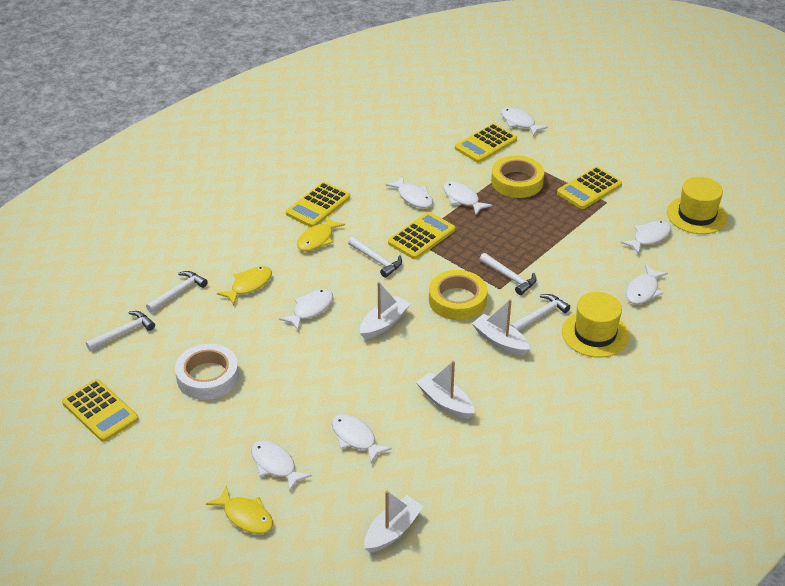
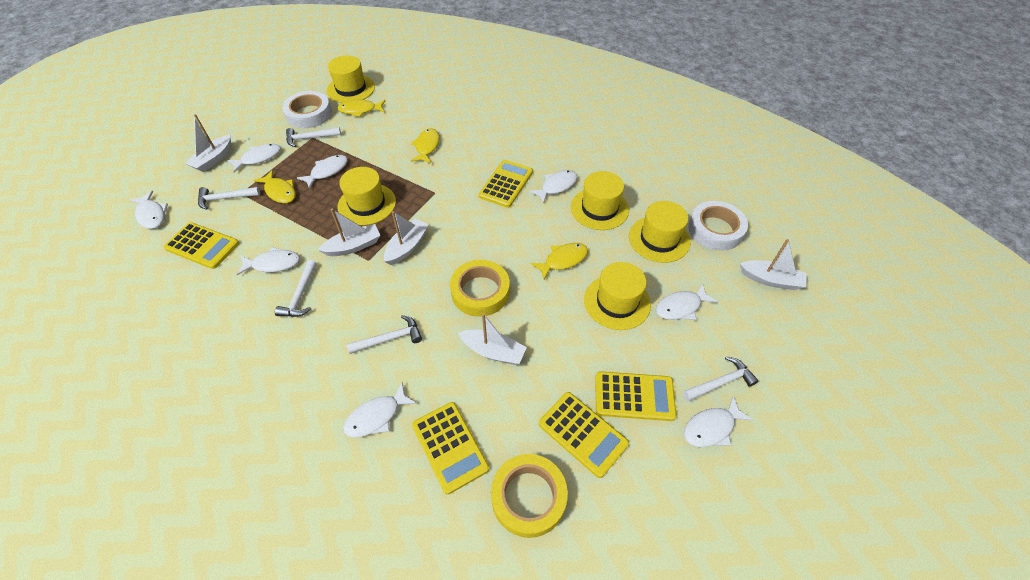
white boat: 4 -> 5
white tape: 1 -> 2
yellow fish: 3 -> 4
yellow hat: 2 -> 5

